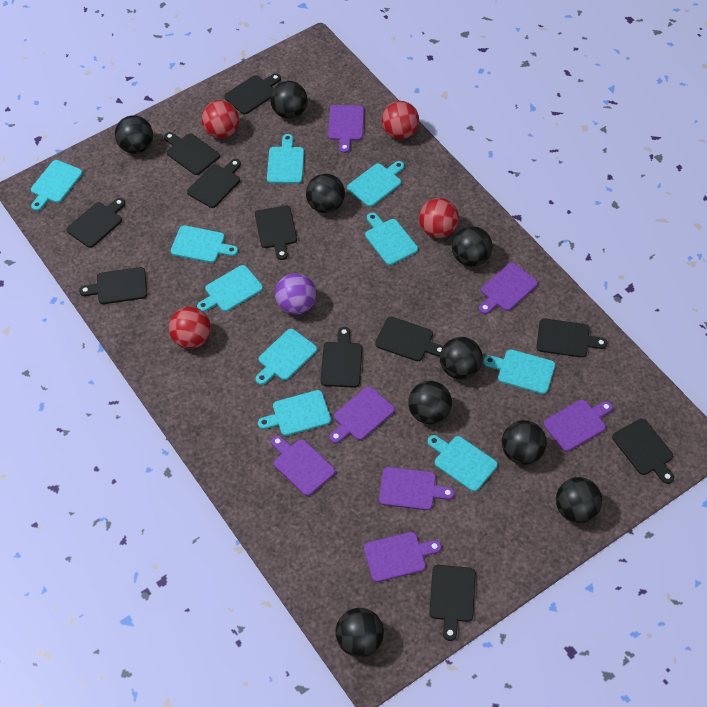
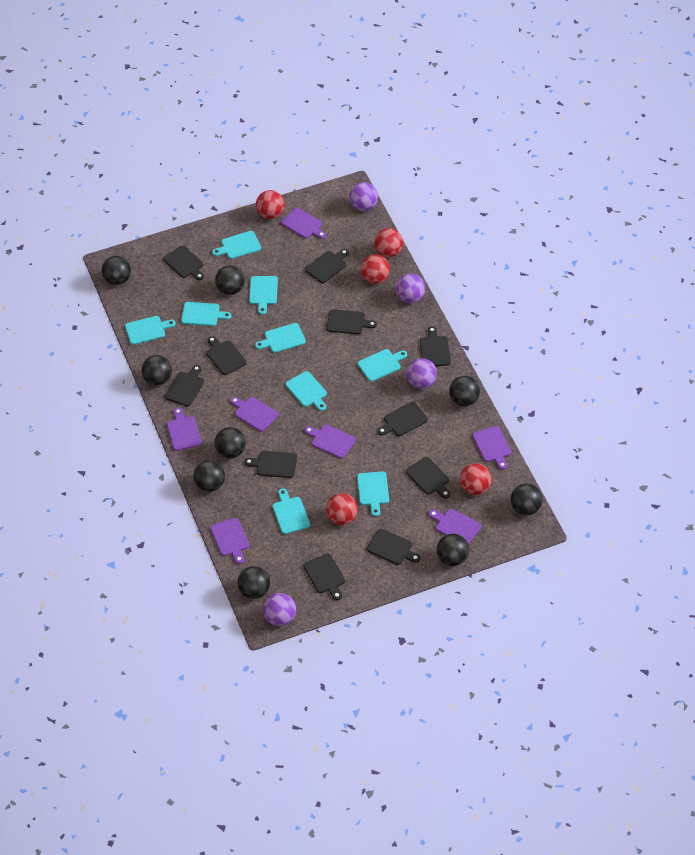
purple ball: 1 -> 4
red ball: 4 -> 5
turquoise cutting board: 10 -> 9

